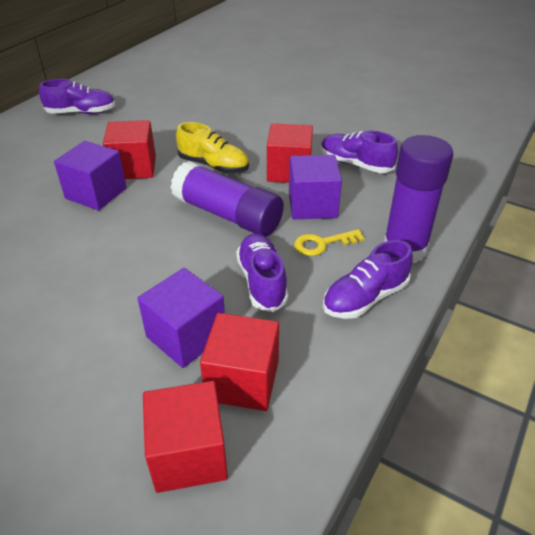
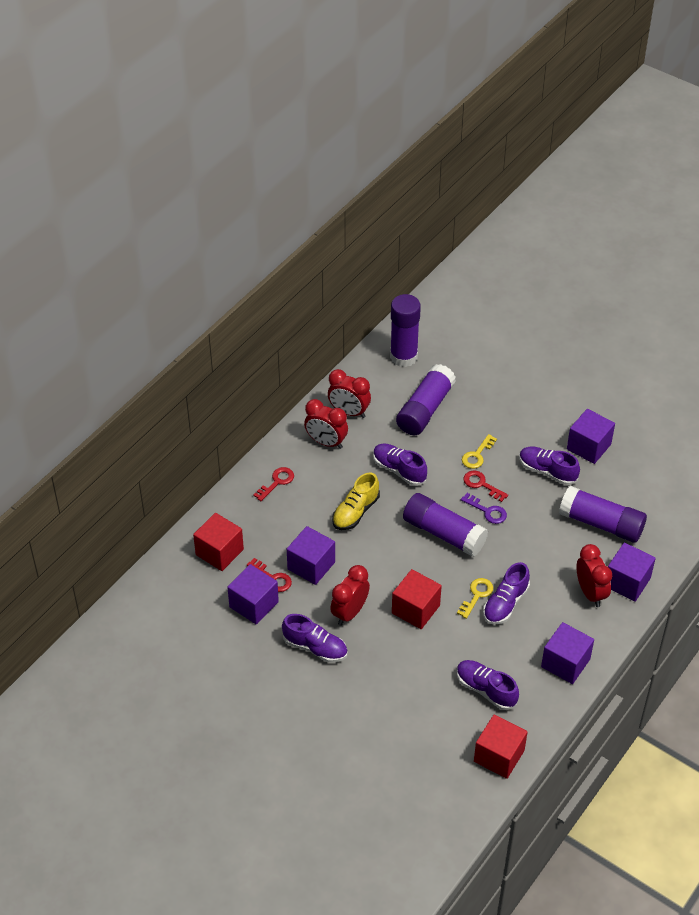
purple cube: 3 -> 5
purple glue stick: 2 -> 4
purple key: 0 -> 1
purple shoe: 4 -> 5
red clock: 0 -> 4
red cube: 4 -> 3
red key: 0 -> 3
yellow key: 1 -> 2

